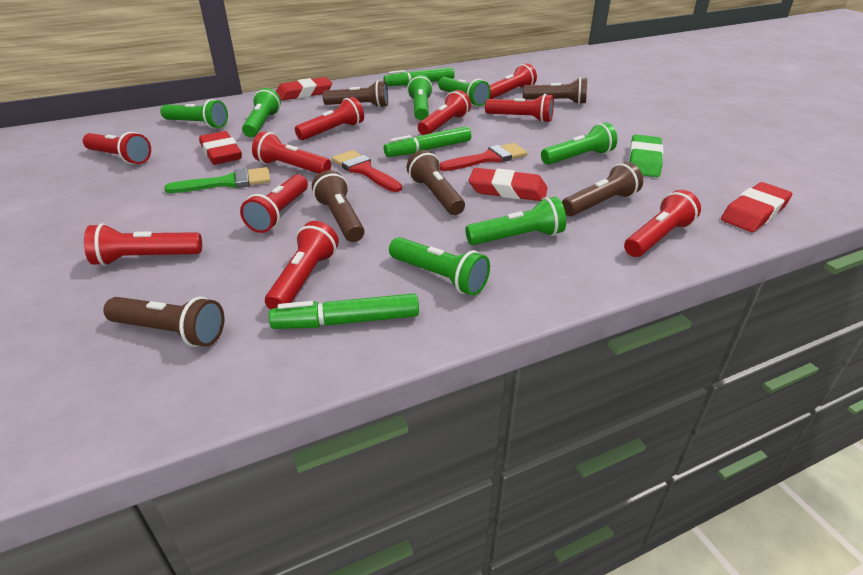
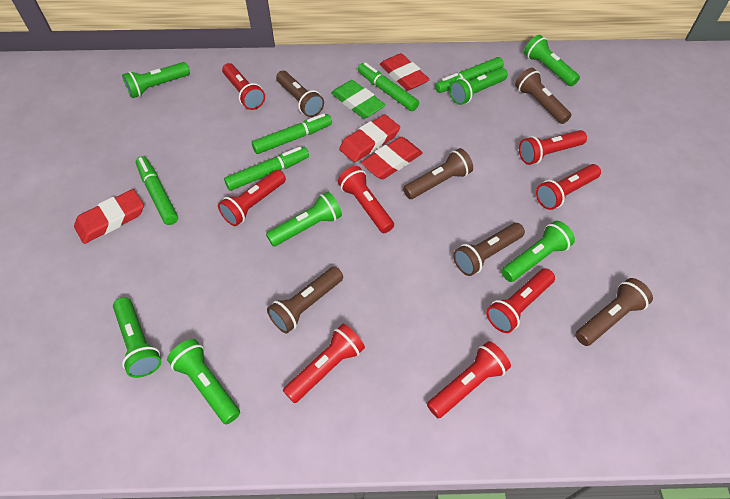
green brush: 1 -> 0
green marker: 3 -> 5
red brush: 2 -> 0
red flashlight: 10 -> 8

